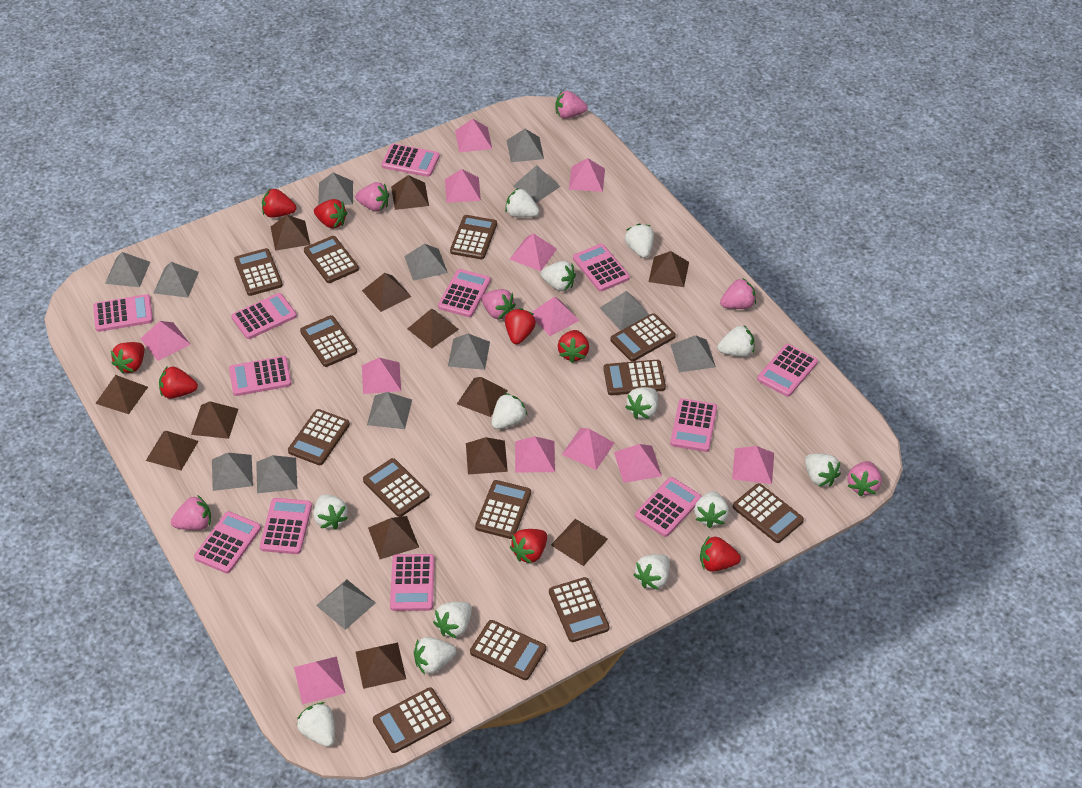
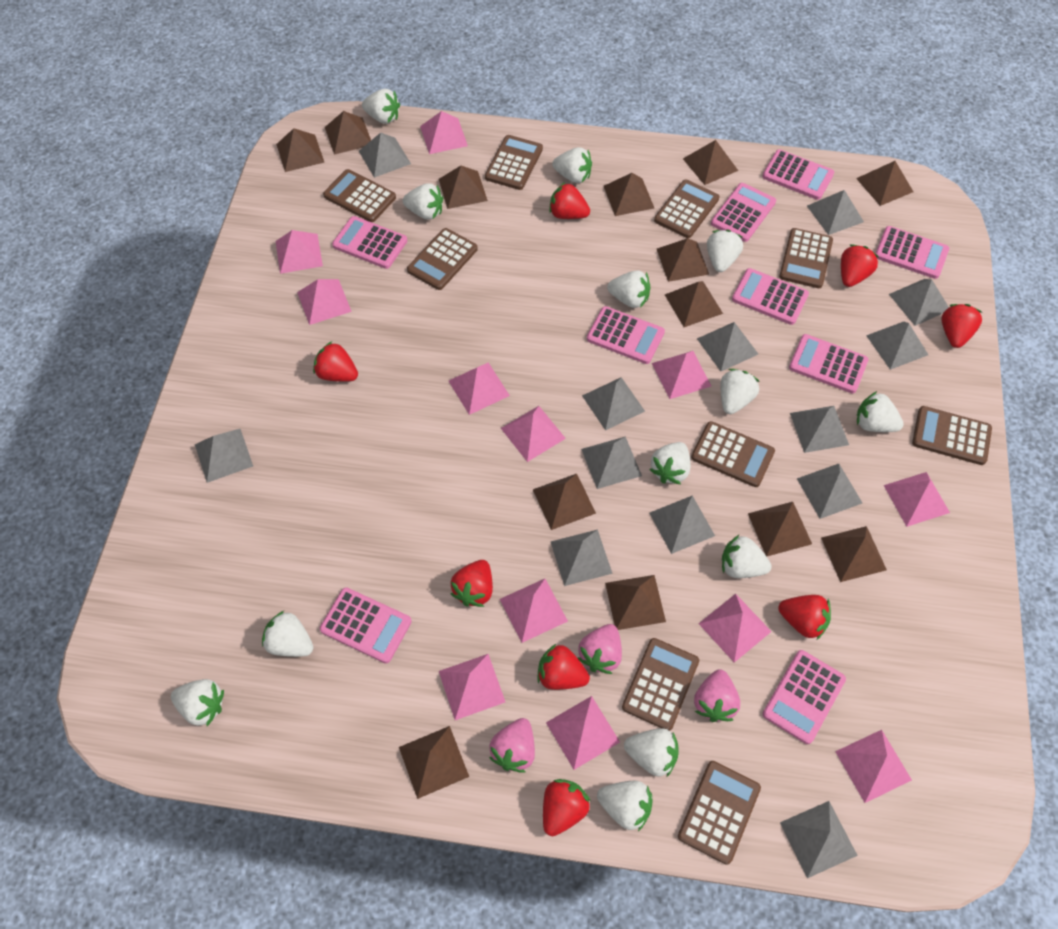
brown calculator: 13 -> 9
pink calculator: 12 -> 9
pink strawberry: 6 -> 3

